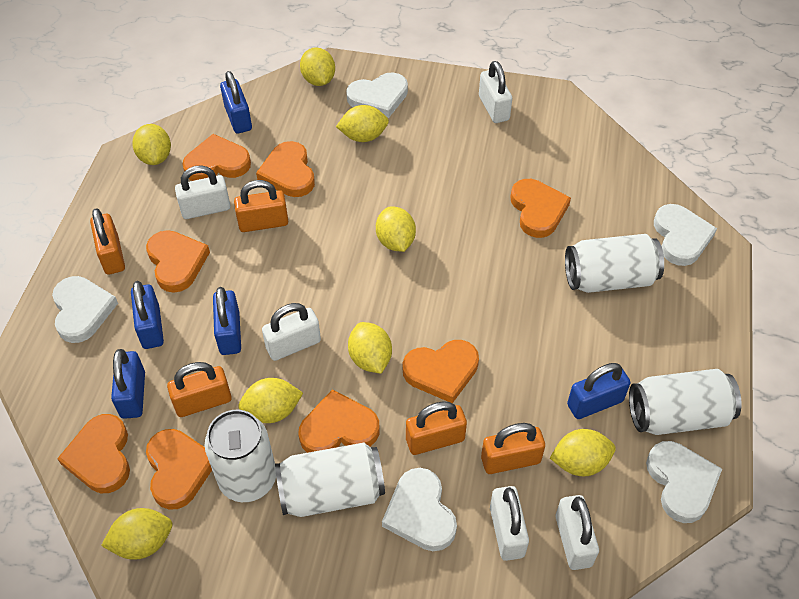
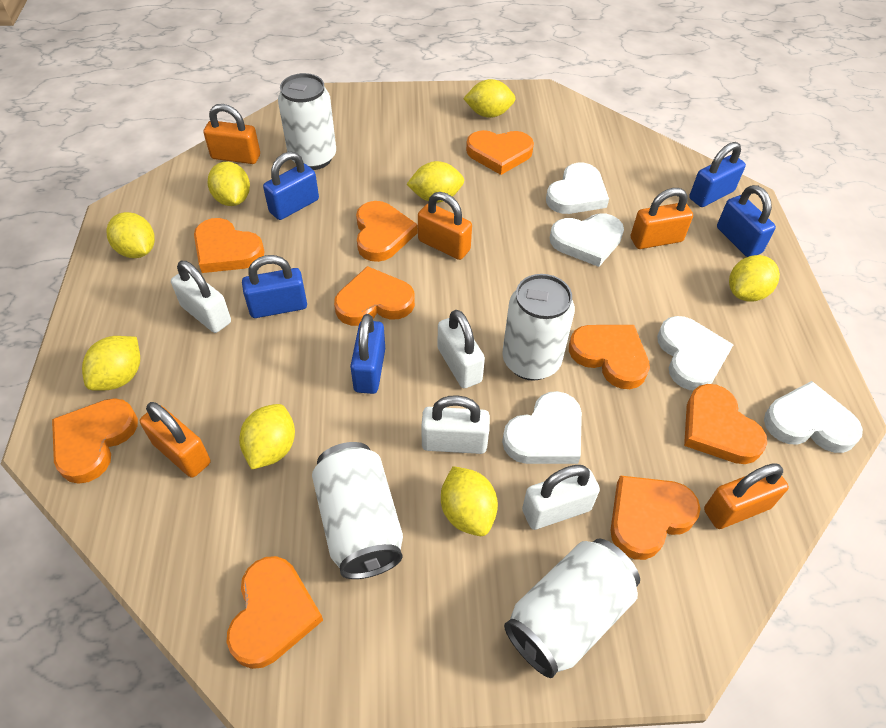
orange heart: 8 -> 9
white padlock: 5 -> 4

